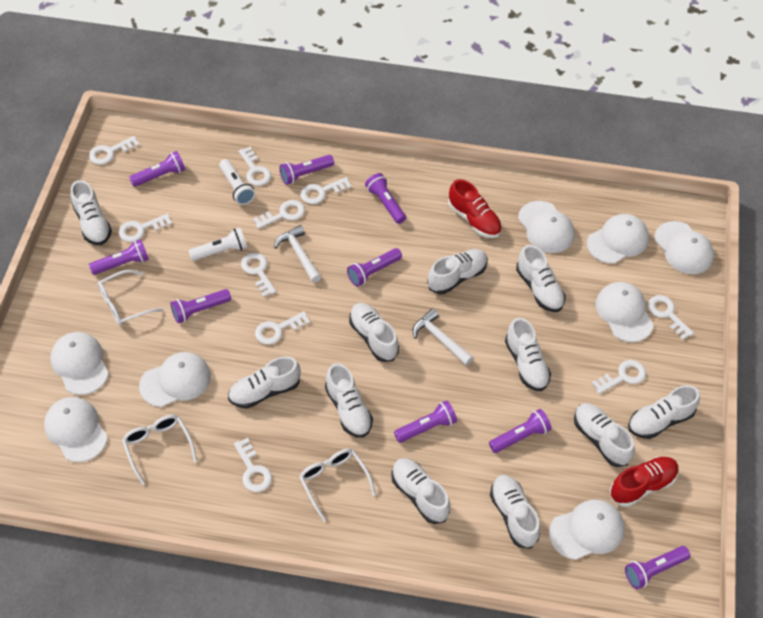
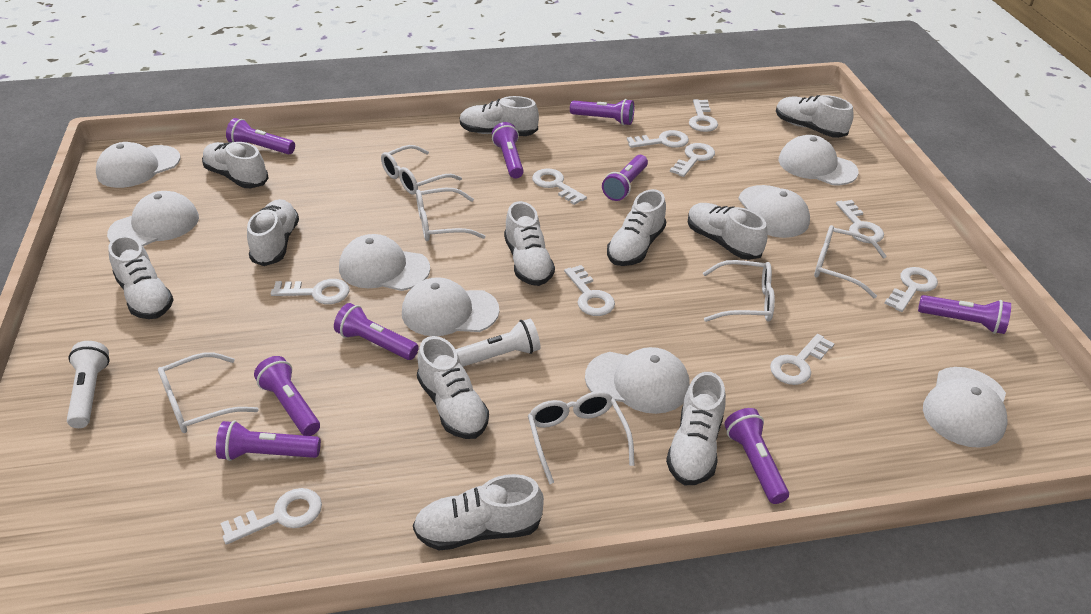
red shoe: 2 -> 0
white glasses: 3 -> 6
white hammer: 2 -> 0

